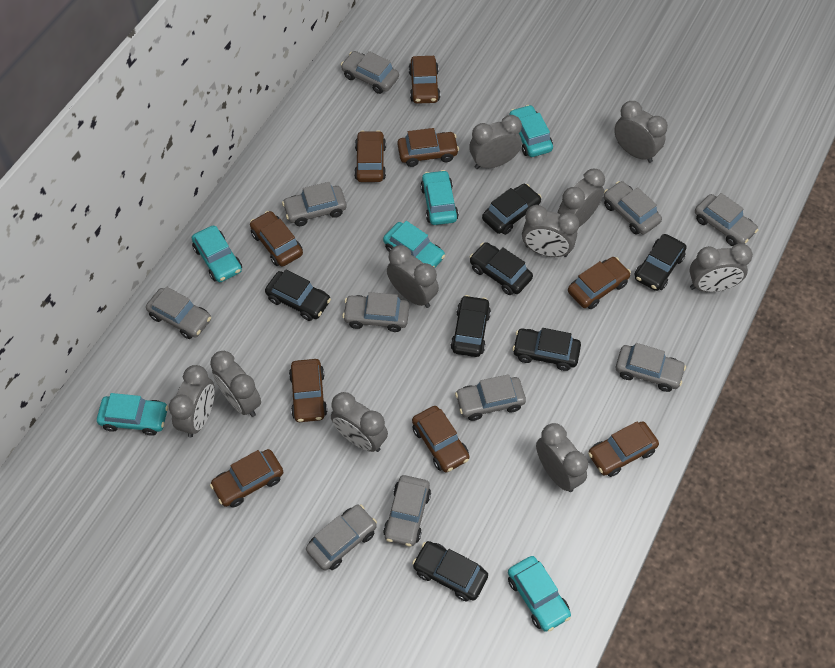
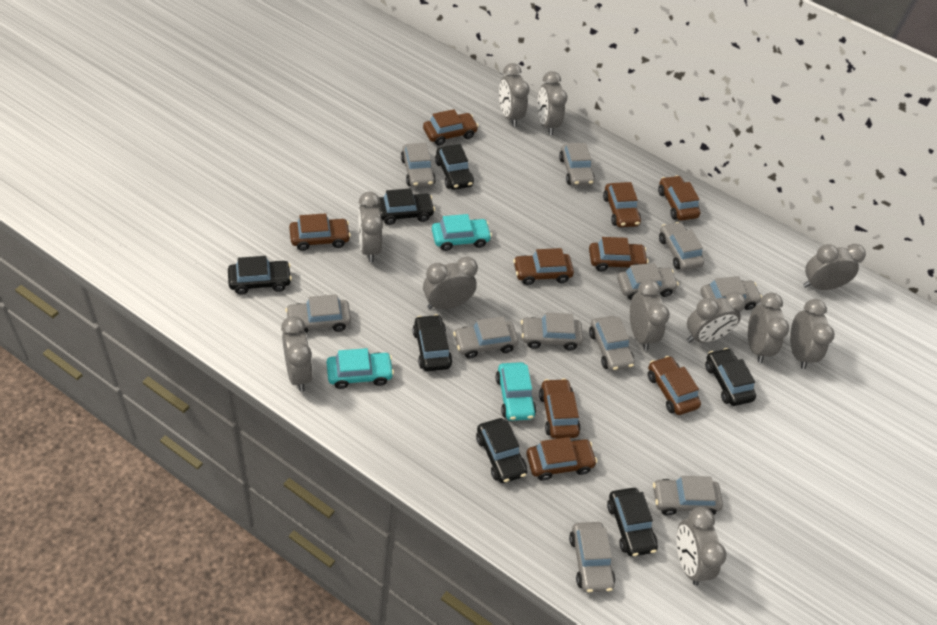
grey car: 10 -> 11
grey clock: 10 -> 11
turquoise car: 6 -> 3

